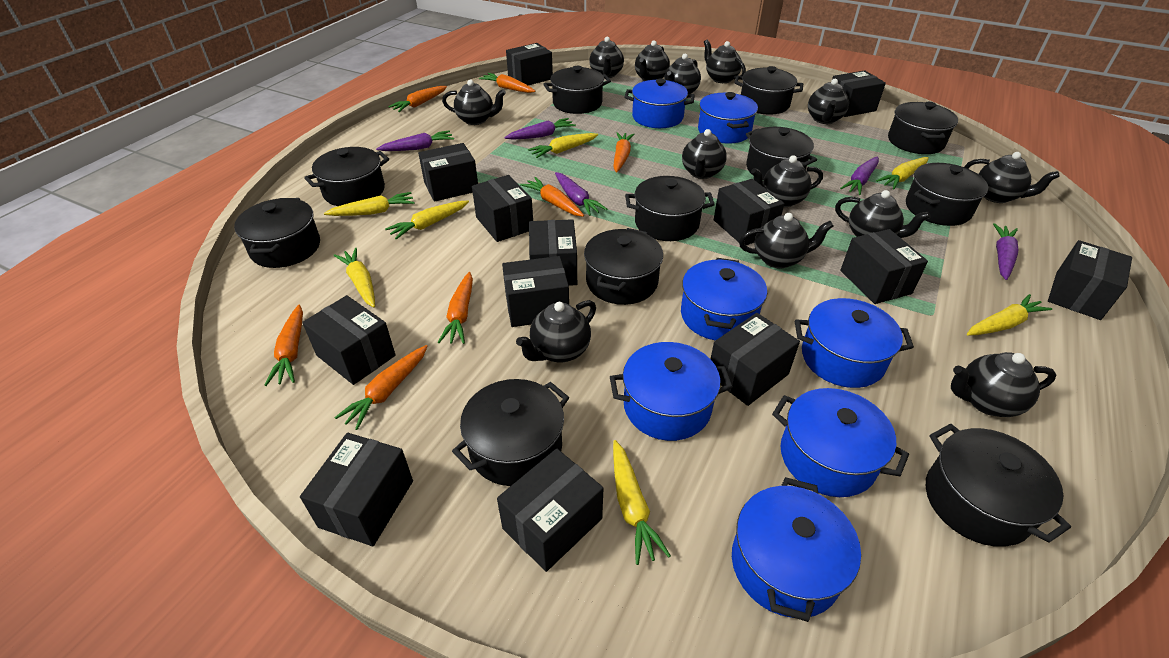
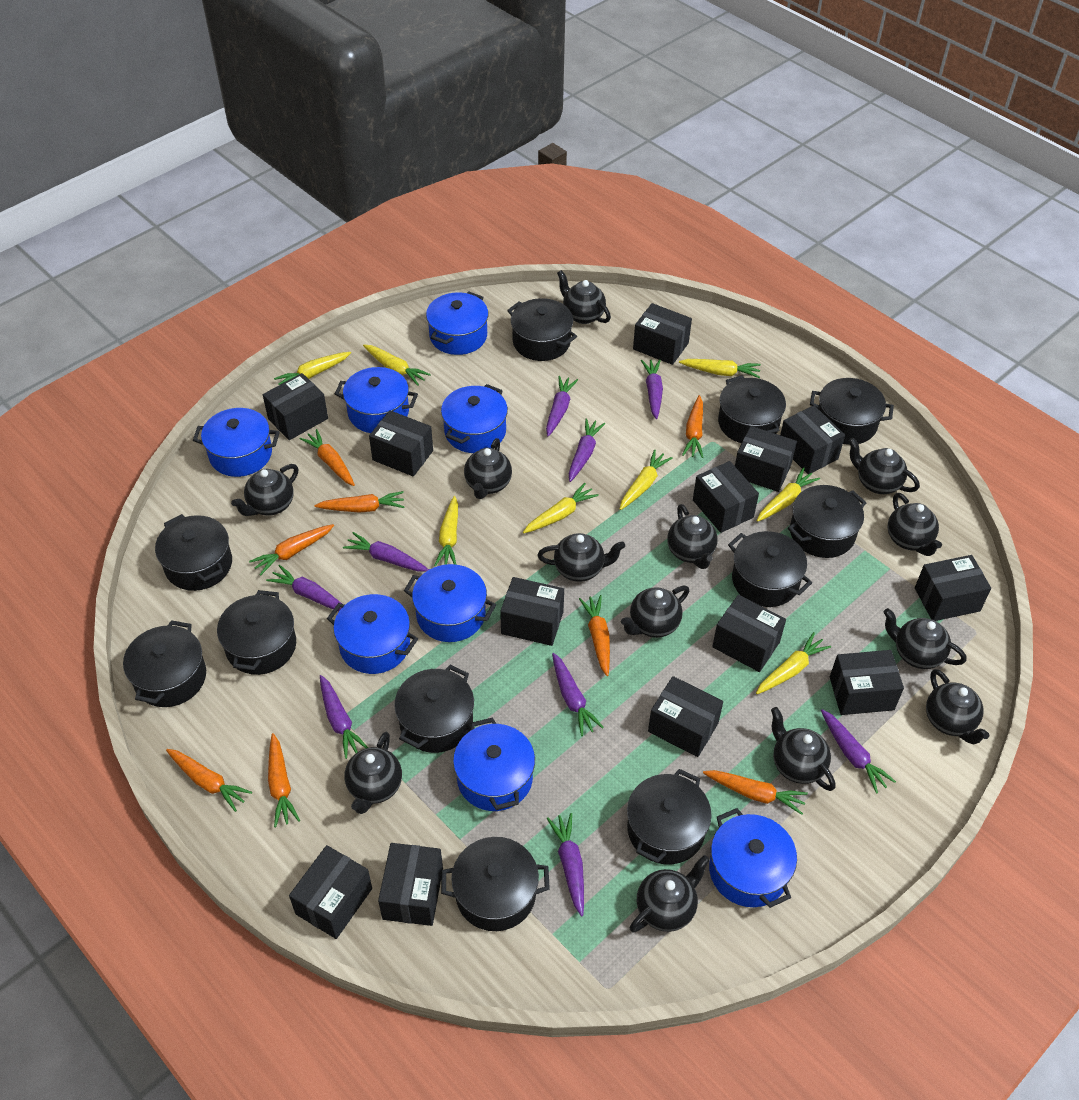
blue pot: 7 -> 8
orange carrot: 7 -> 8
purple carrot: 5 -> 9
yellow carrot: 7 -> 8

